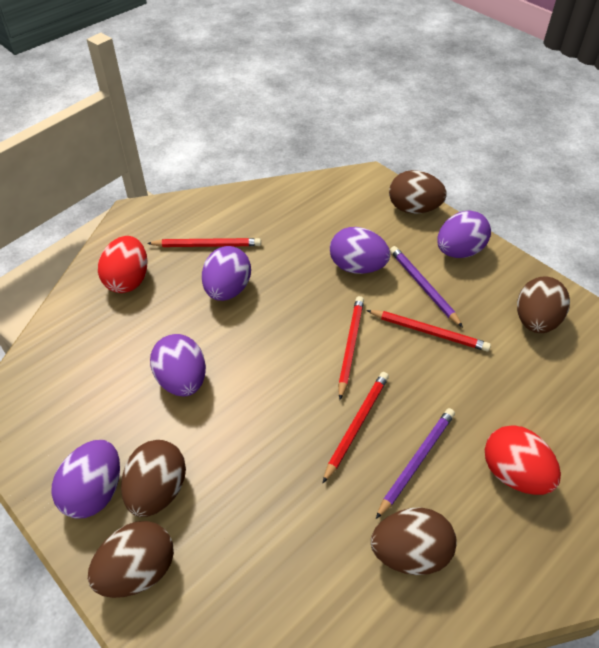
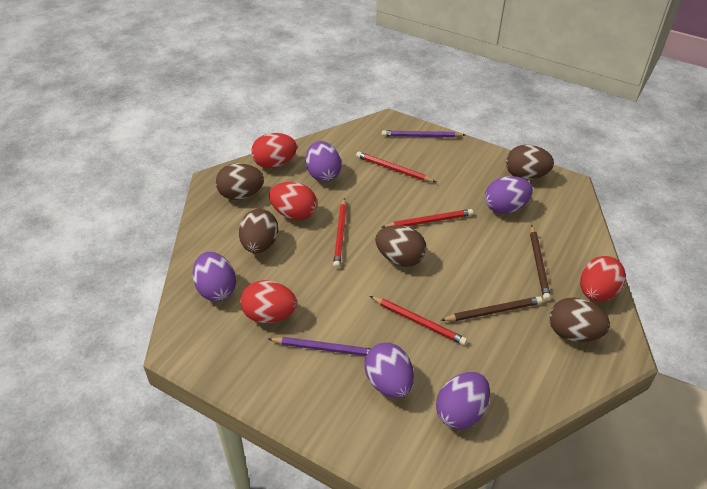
brown pencil: 0 -> 2
red egg: 2 -> 4

